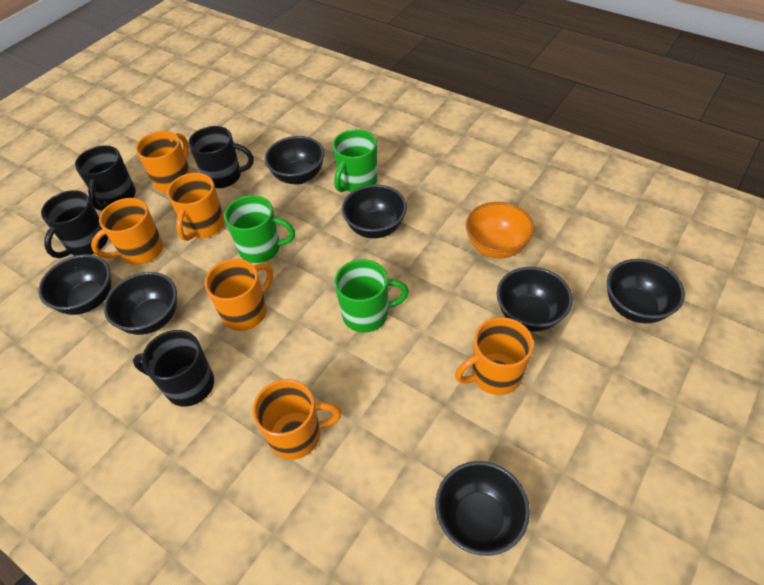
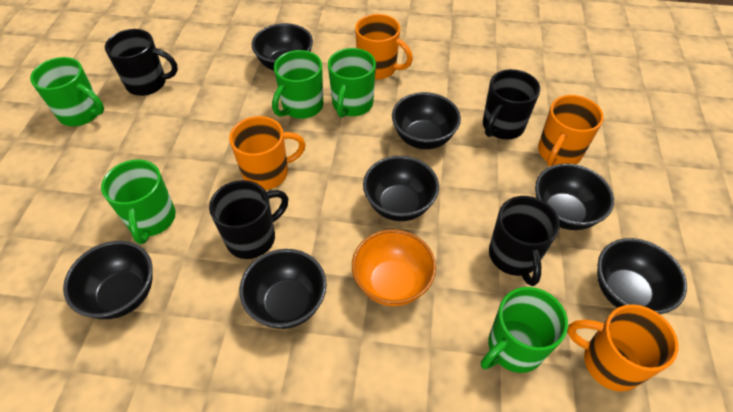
green mug: 3 -> 5
orange mug: 6 -> 4

